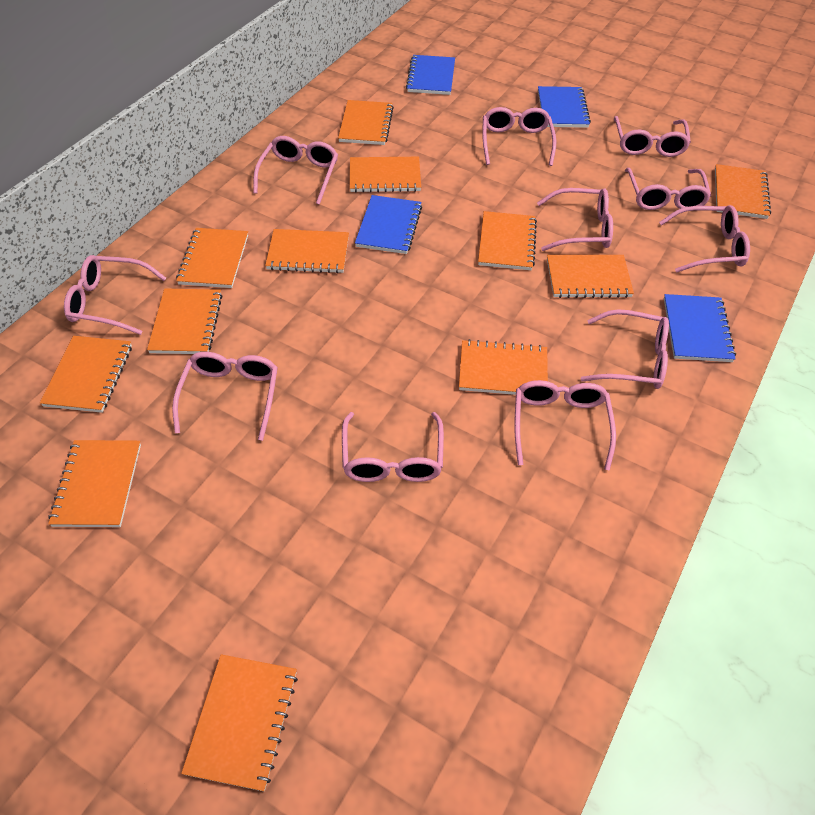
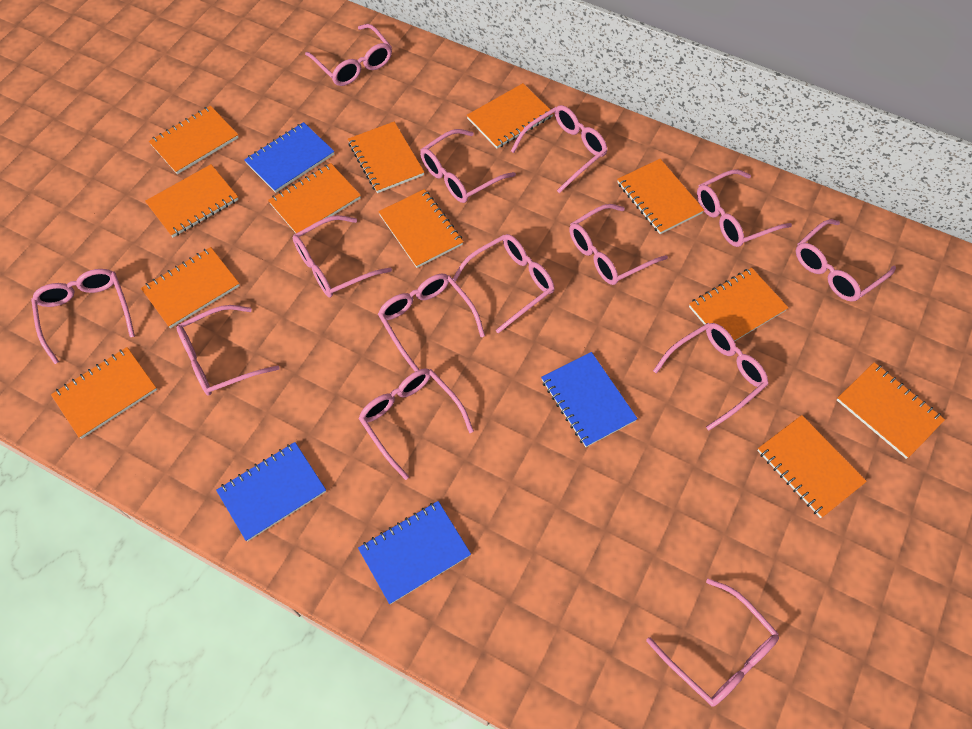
pink glasses: 11 -> 14

